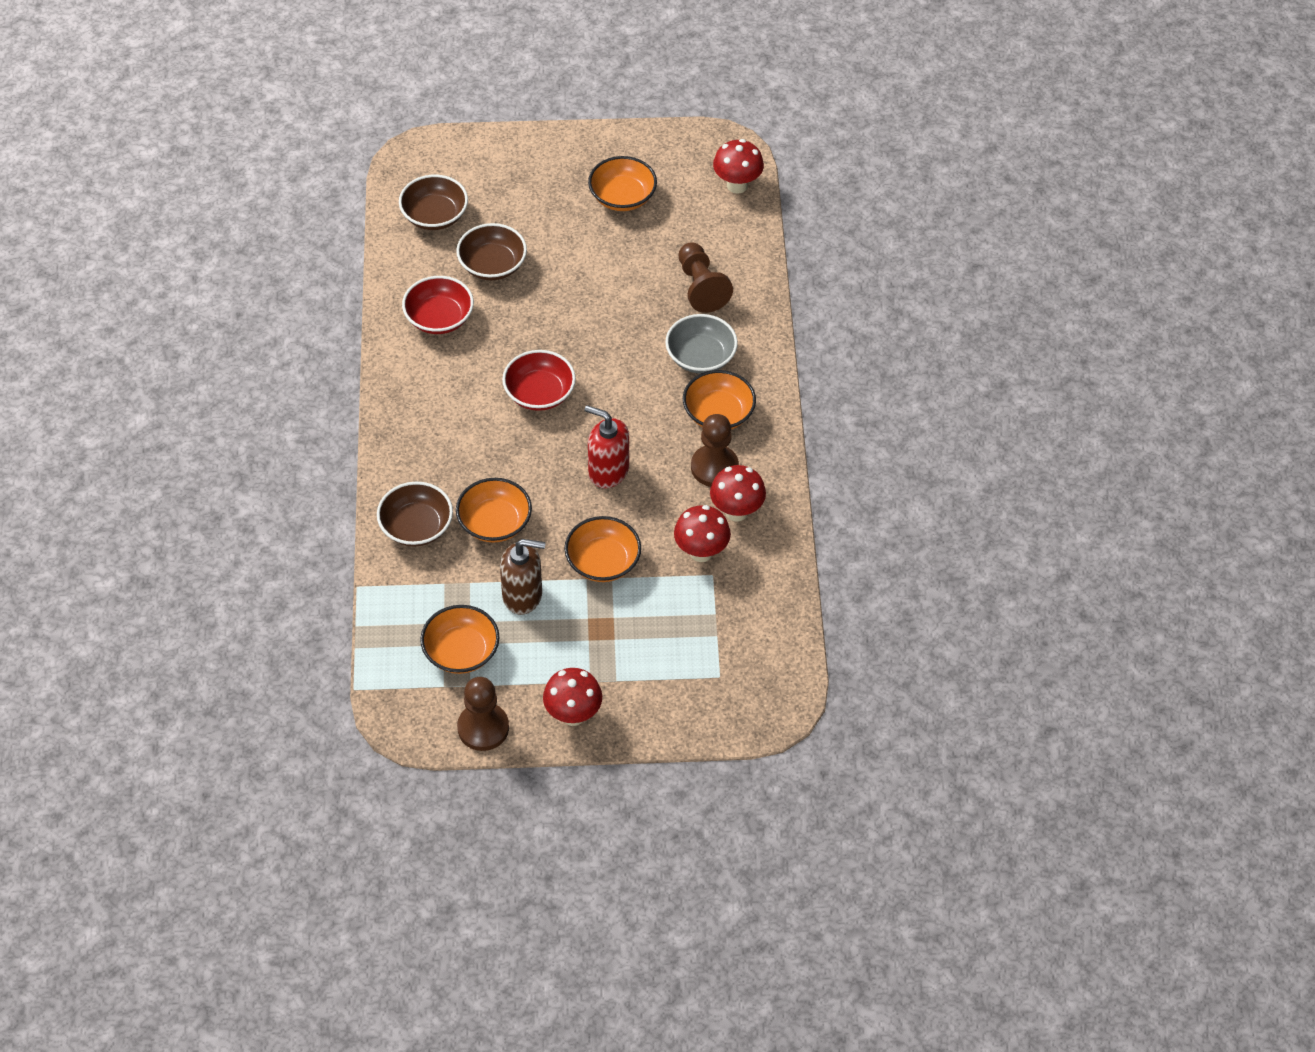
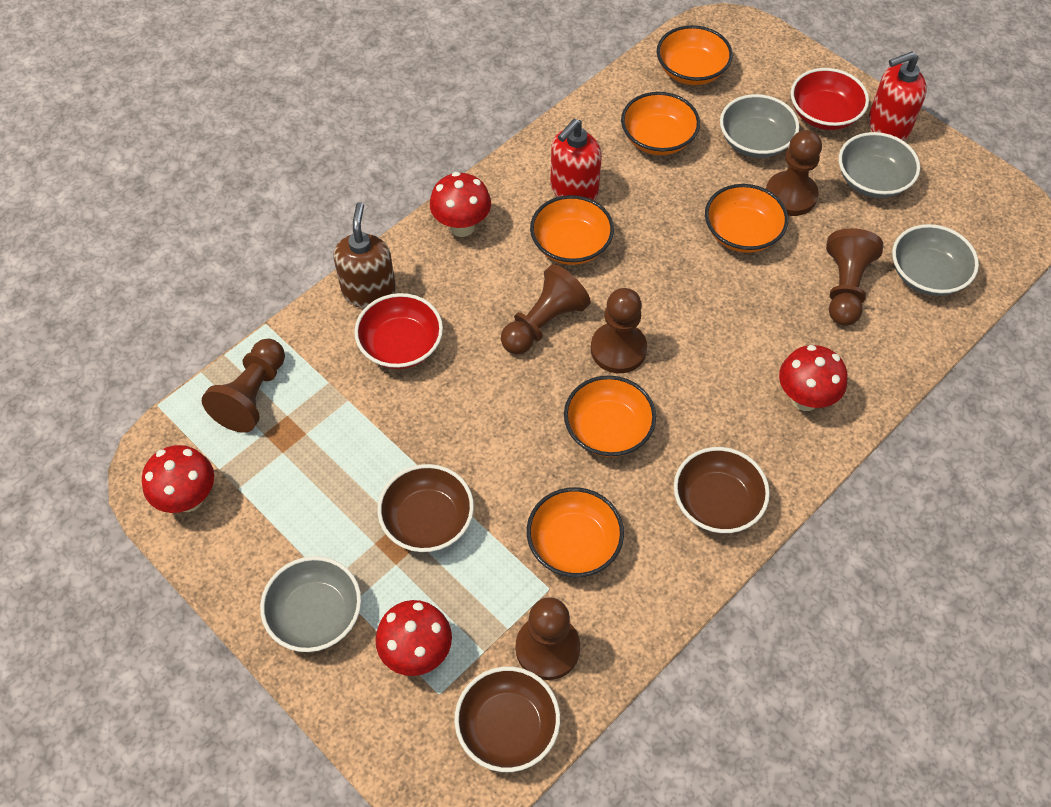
brown pawn: 3 -> 6
grey bowl: 1 -> 4
orange bowl: 5 -> 6
red soap dispenser: 1 -> 2

